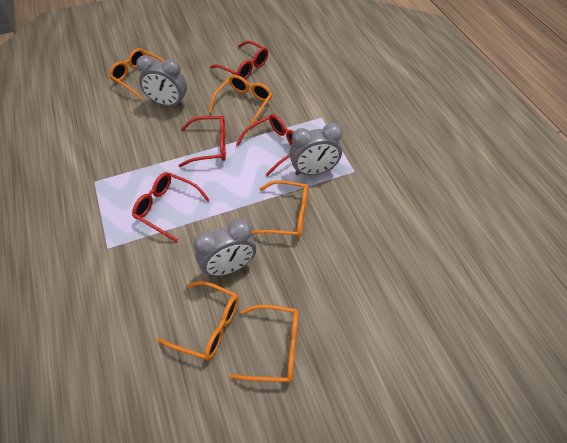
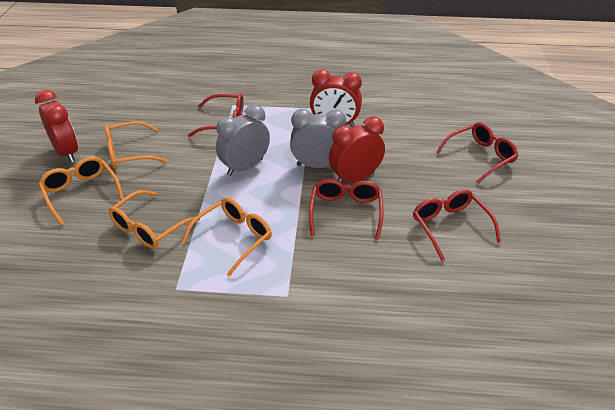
grey clock: 3 -> 2
orange glasses: 5 -> 4
red clock: 0 -> 3

